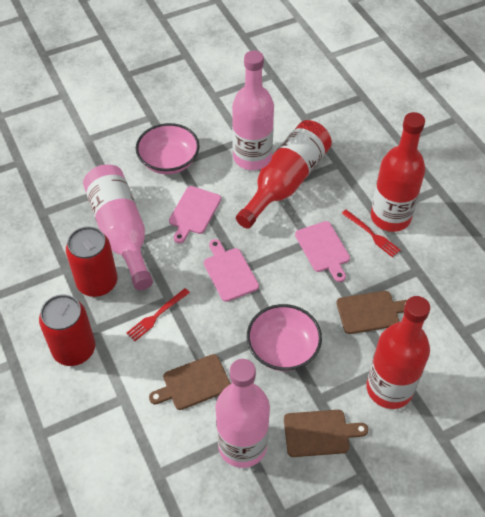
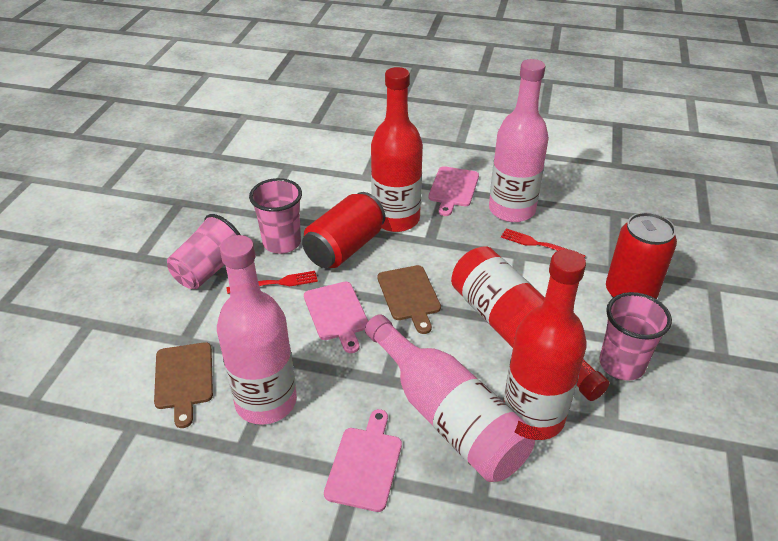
brown cutting board: 3 -> 2
pink bowl: 2 -> 0
pink cup: 0 -> 3

